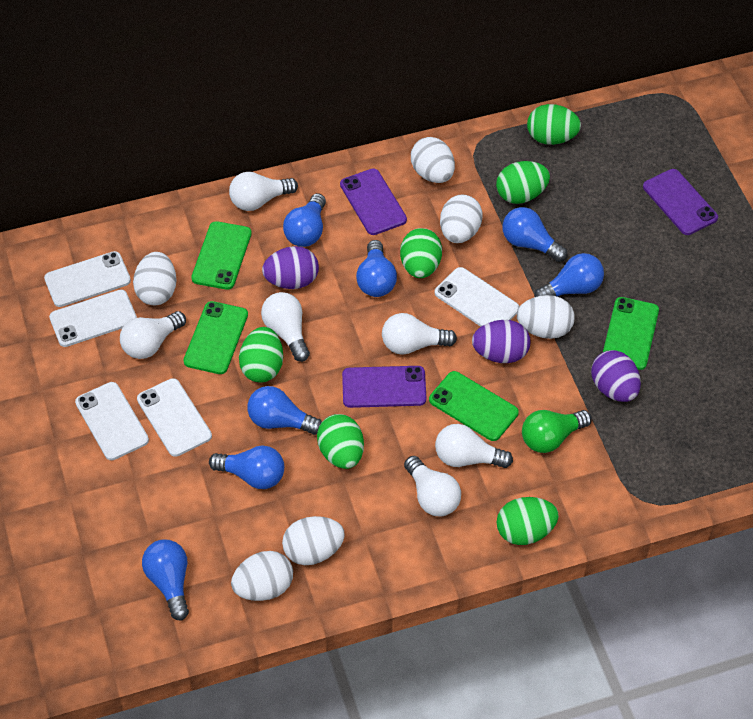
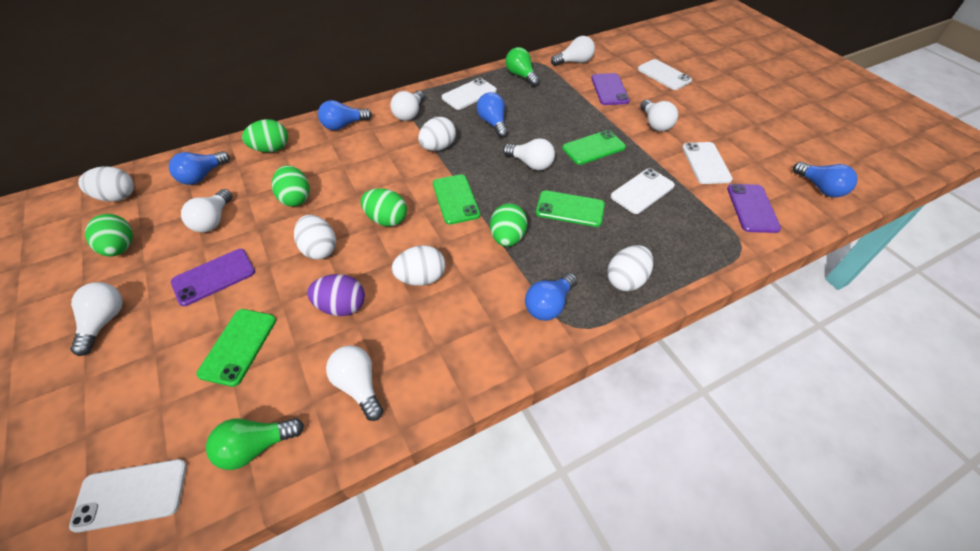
blue light bulb: 7 -> 5
green egg: 6 -> 5
green light bulb: 1 -> 2
purple egg: 3 -> 1
white egg: 6 -> 5
white light bulb: 6 -> 7

